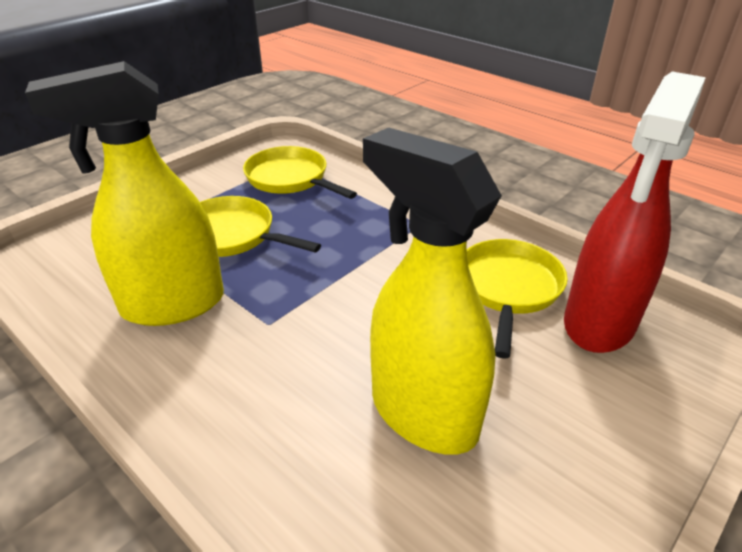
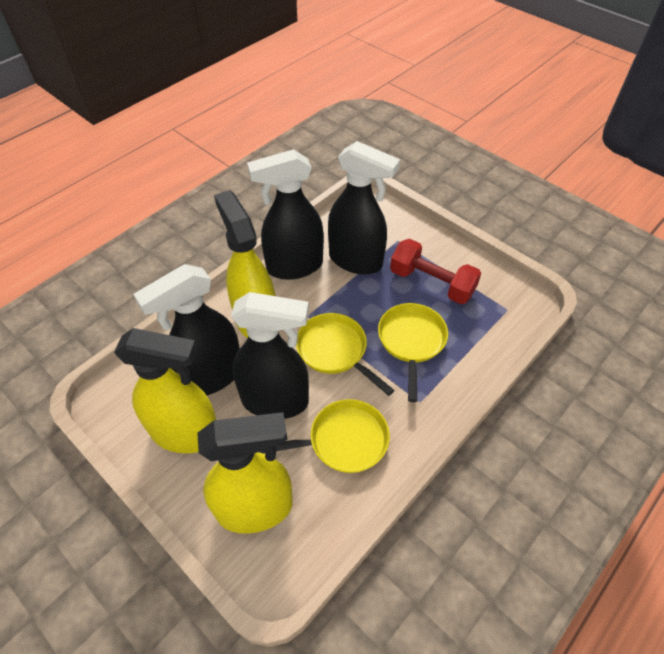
black spray bottle: 0 -> 4
red dumbbell: 0 -> 1
red spray bottle: 1 -> 0
yellow spray bottle: 2 -> 3

